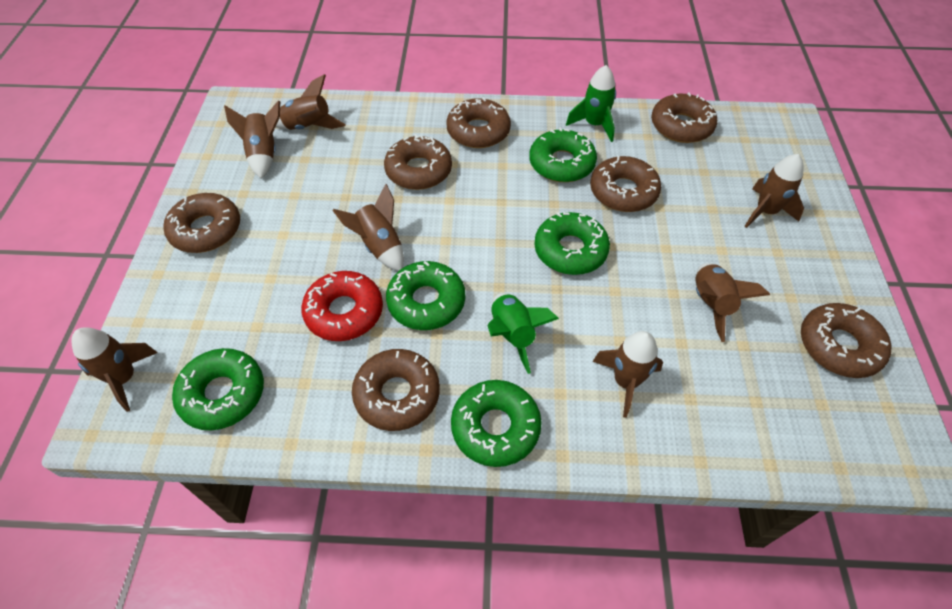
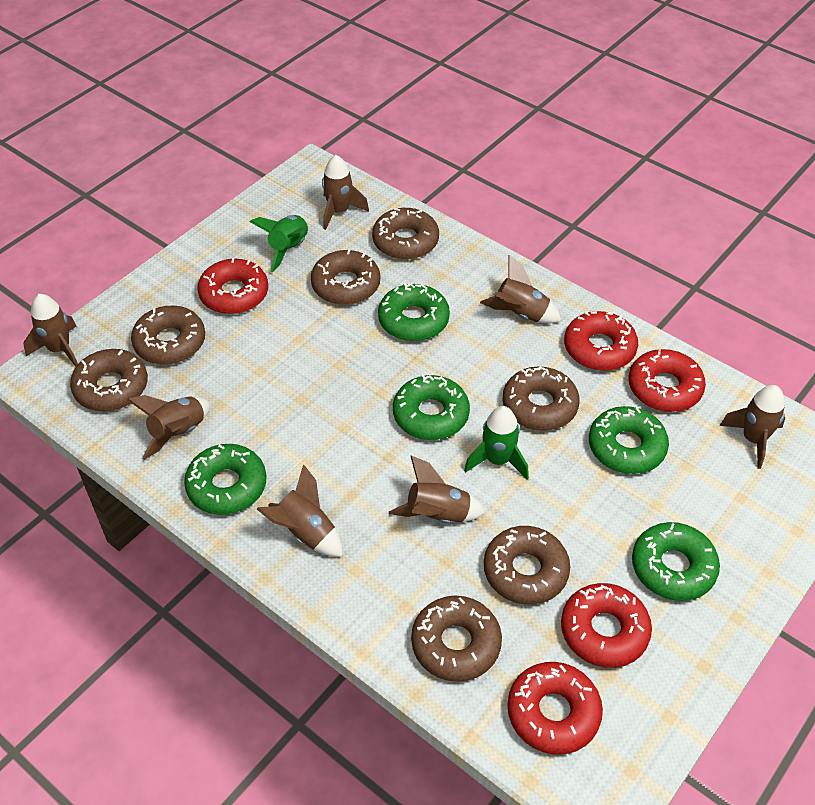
red donut: 1 -> 5

